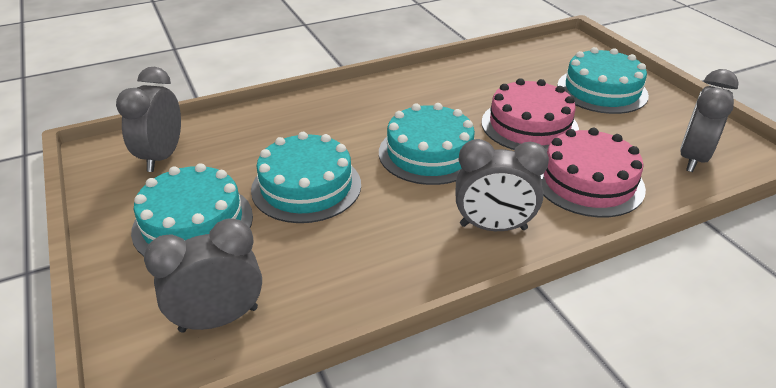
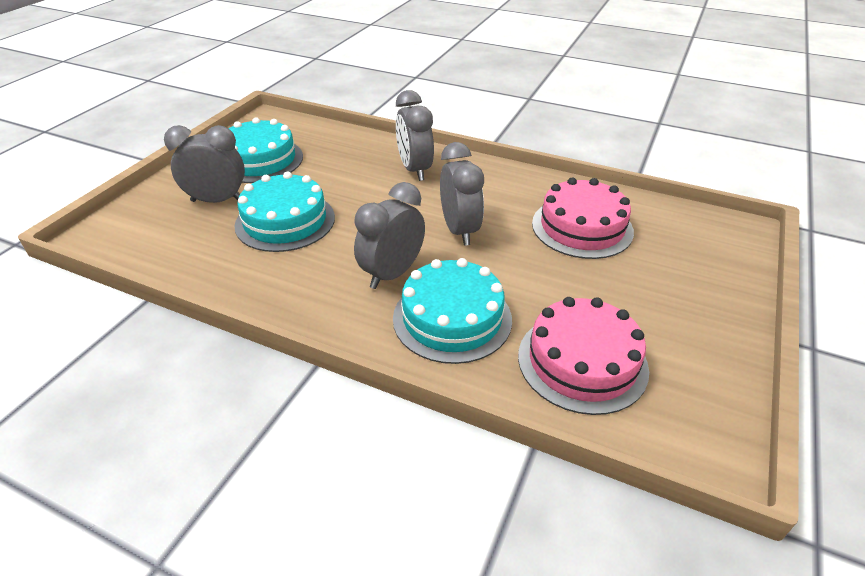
turquoise cake: 4 -> 3

